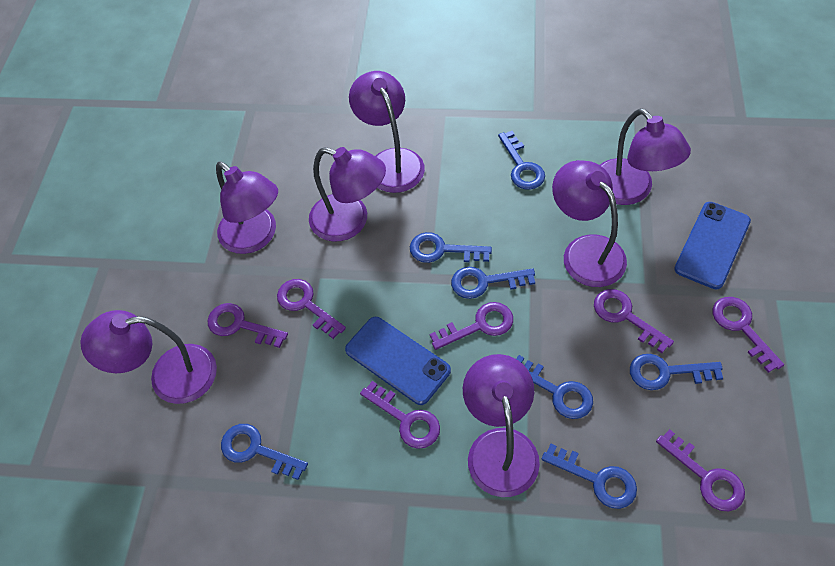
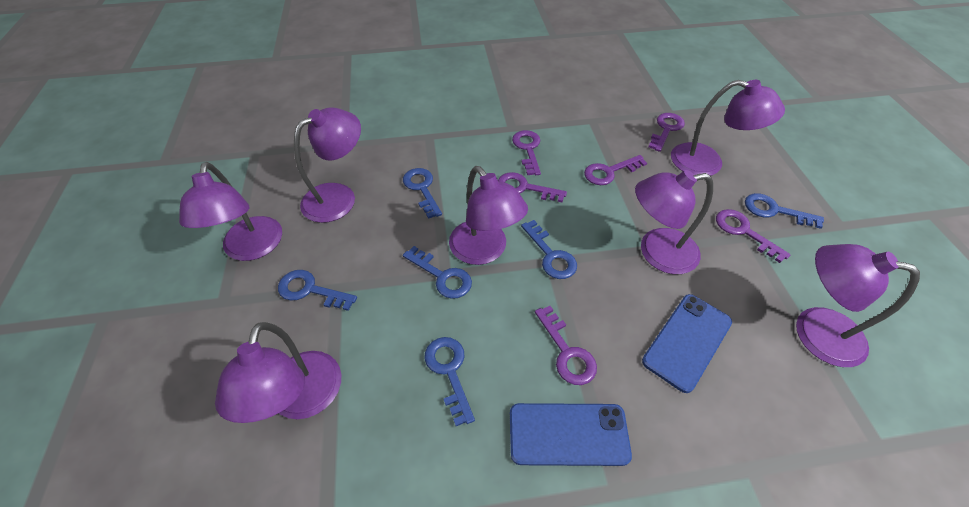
blue key: 7 -> 6
purple key: 7 -> 6

